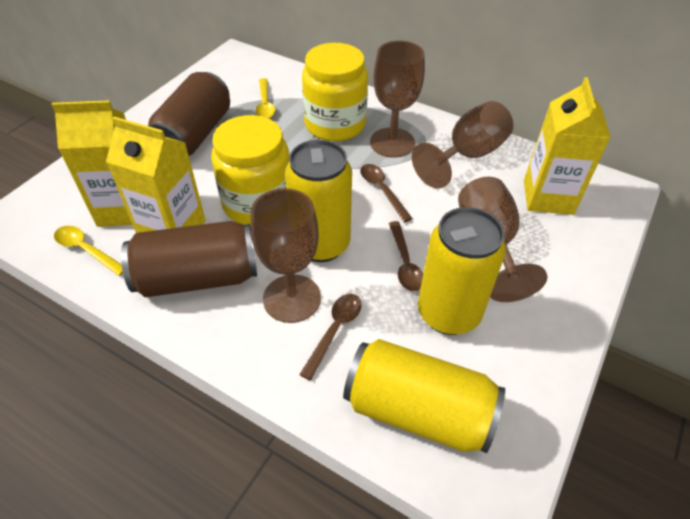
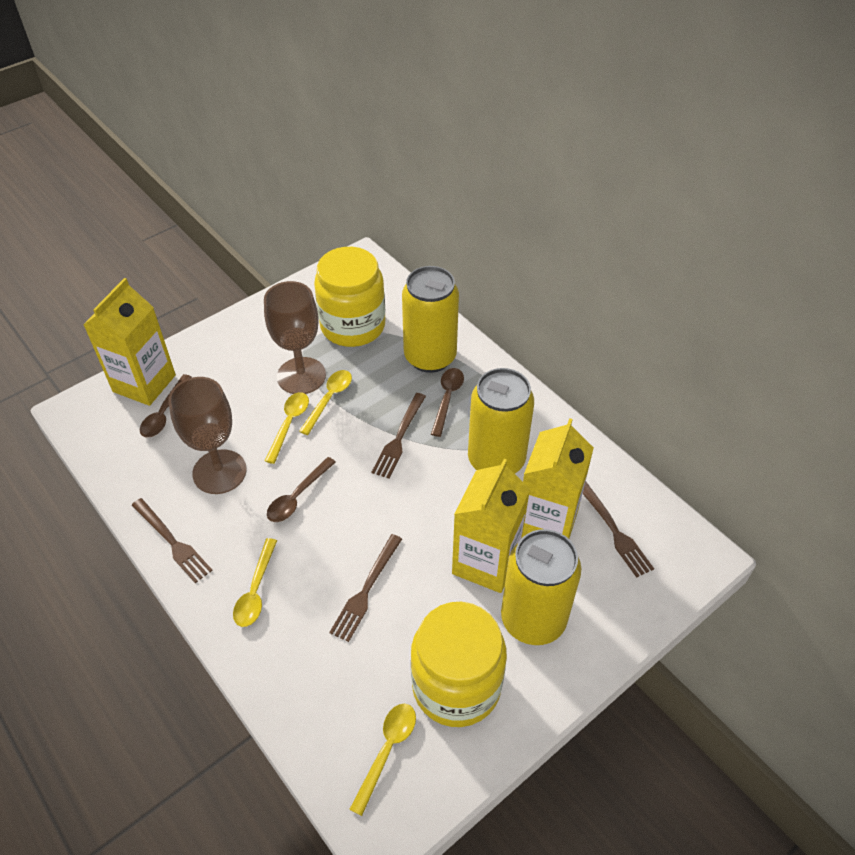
brown can: 2 -> 0
brown fork: 0 -> 4
brown goblet: 4 -> 2
yellow spoon: 2 -> 4

